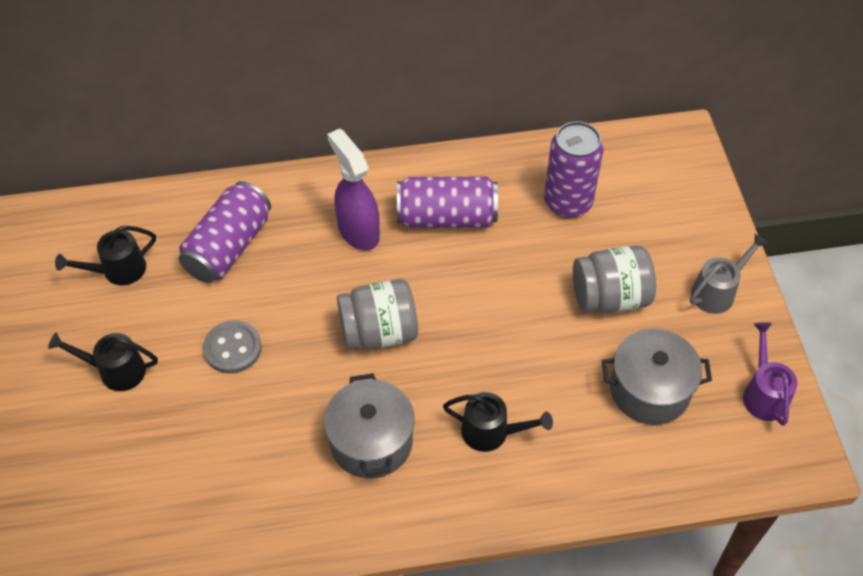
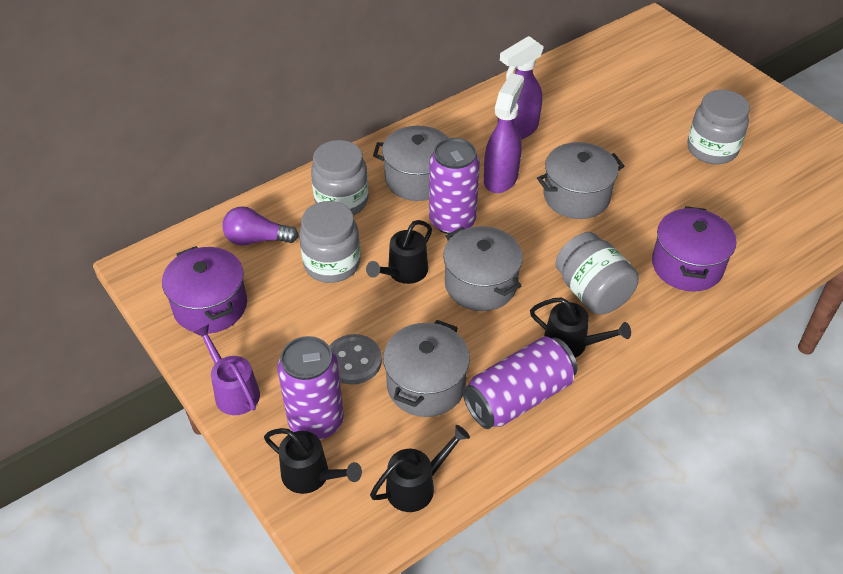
black watering can: 3 -> 4
grey jar: 2 -> 4
grey pot: 2 -> 4
grey watering can: 1 -> 0
purple light bulb: 0 -> 1
purple pot: 0 -> 2
purple spray bottle: 1 -> 2

